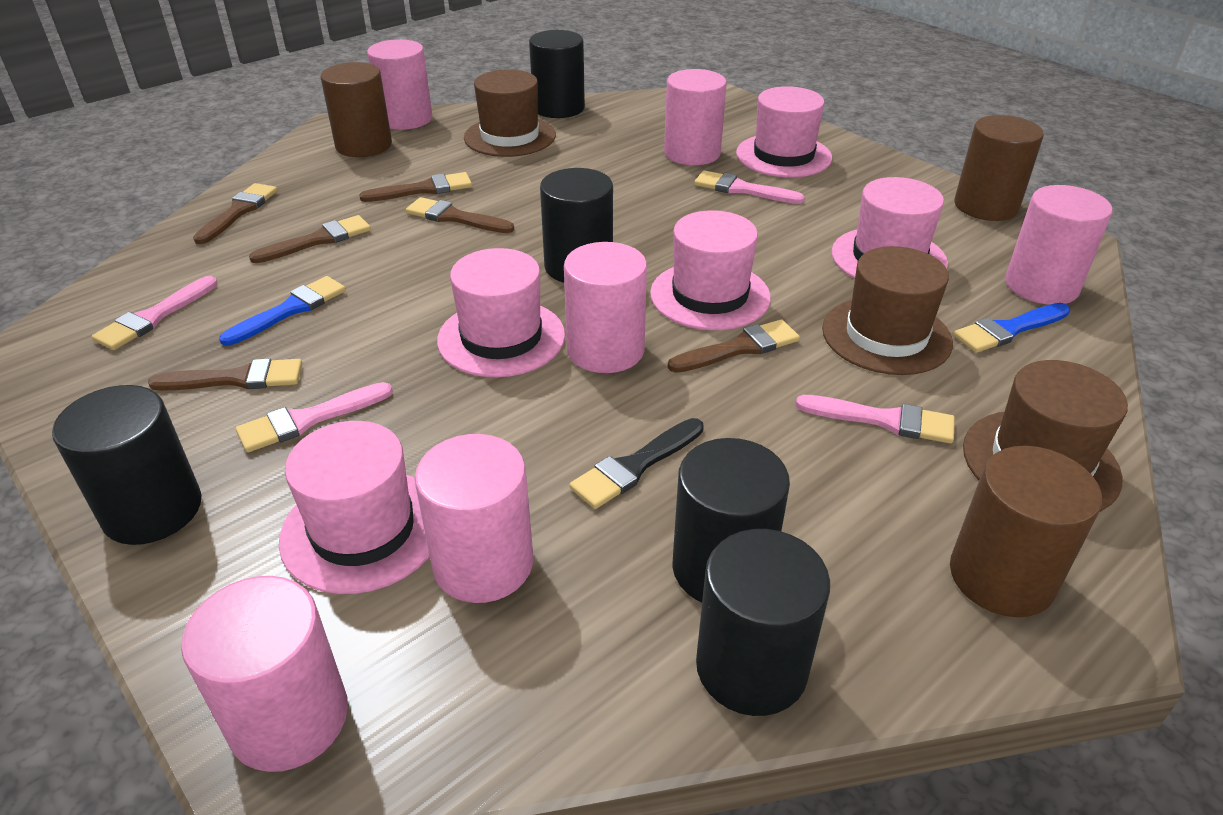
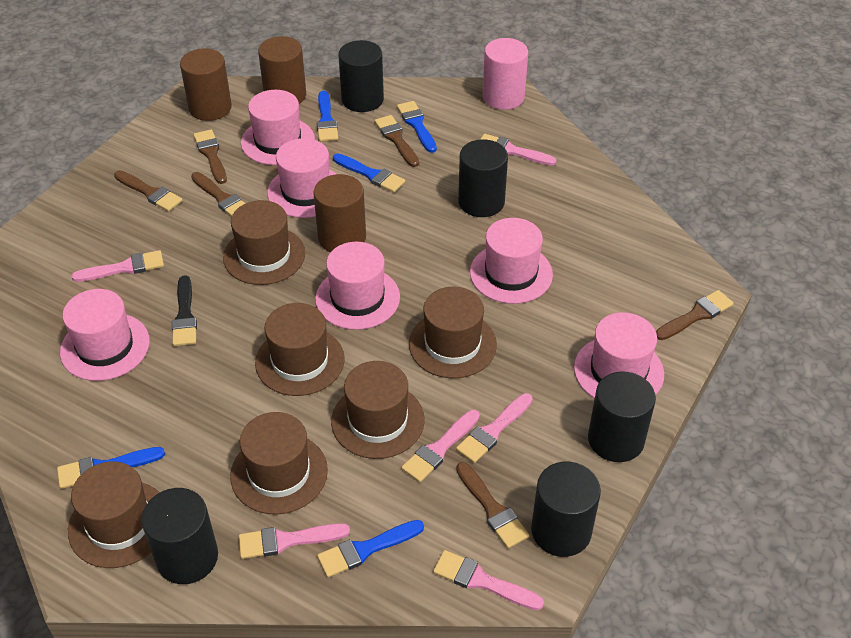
blue brush: 2 -> 5
brown hat: 3 -> 6
pink brush: 4 -> 6
pink cylinder: 6 -> 1
pink hat: 5 -> 6

